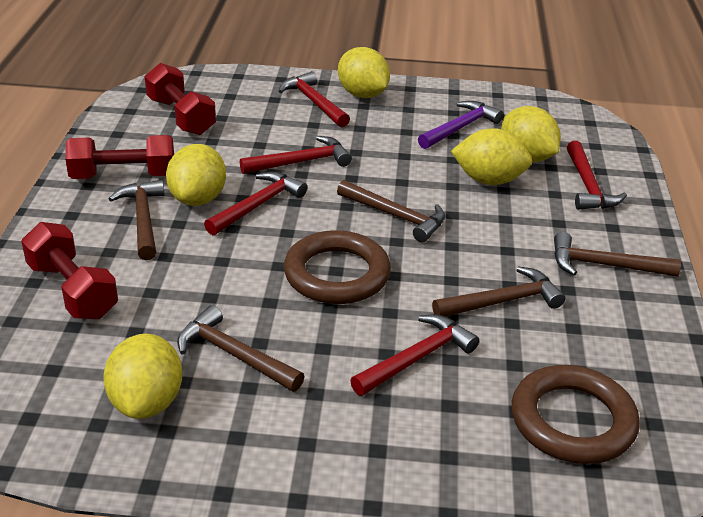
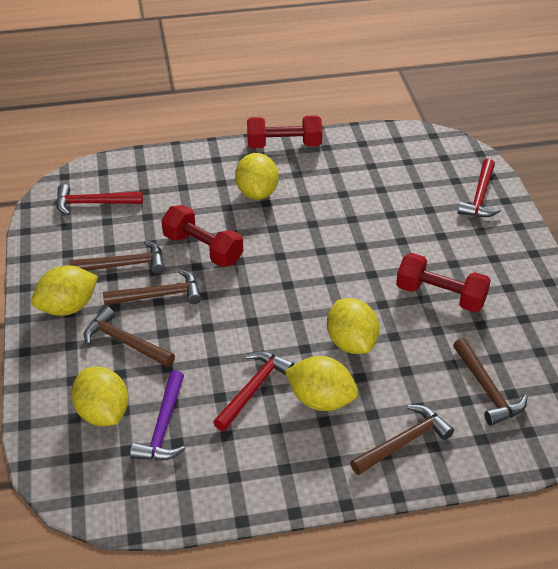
brown ring: 2 -> 0
red hammer: 5 -> 3

